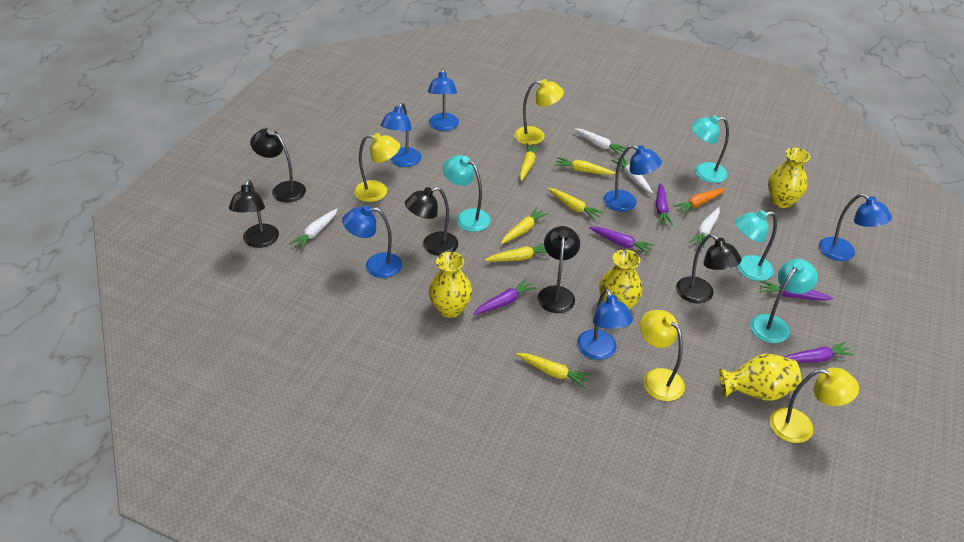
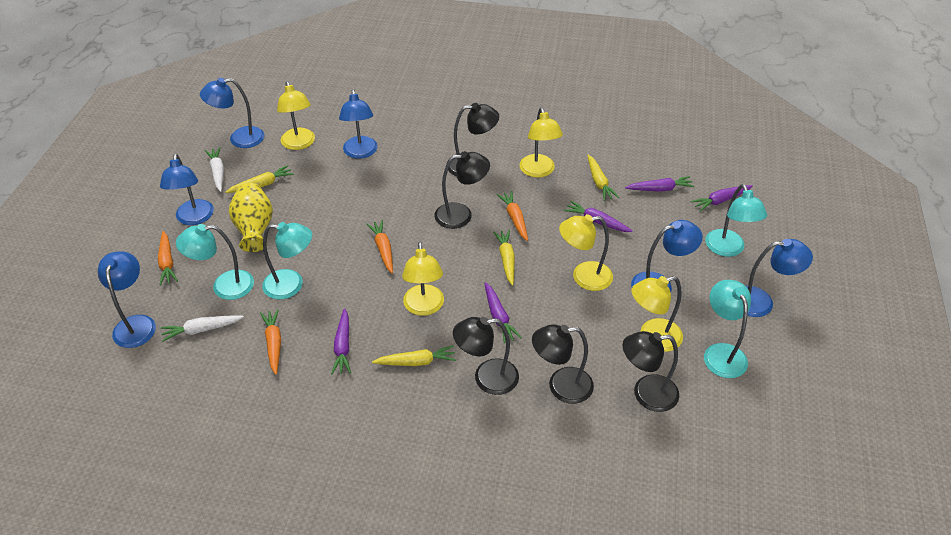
orange carrot: 1 -> 4
white carrot: 4 -> 2
yellow carrot: 6 -> 4
yellow lamp: 4 -> 5
yellow vase: 4 -> 1

